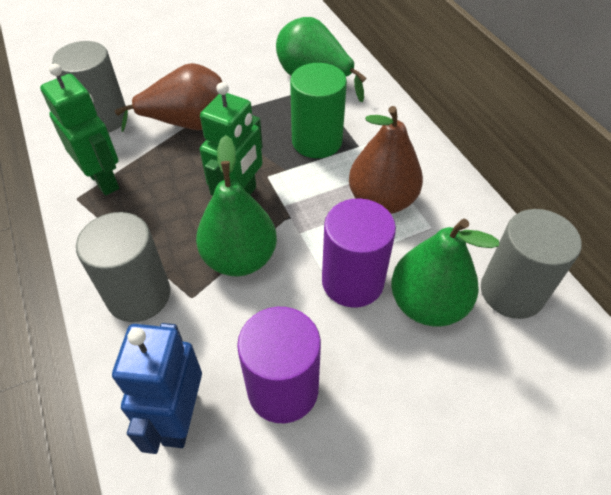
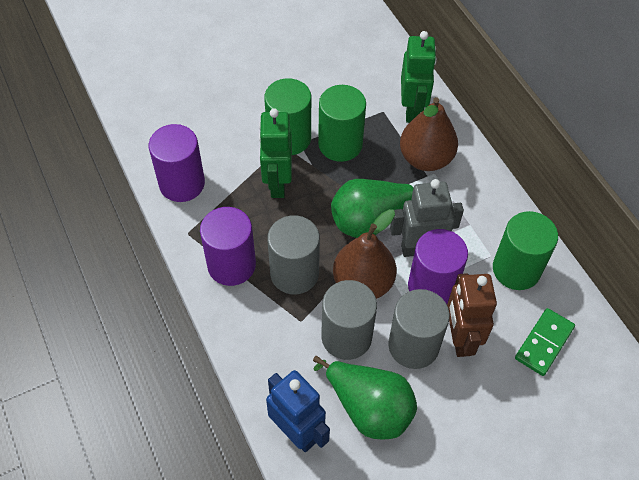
brown robot: 0 -> 1
green cylinder: 1 -> 3
green domino: 0 -> 1
green pear: 3 -> 2
grey robot: 0 -> 1
purple cylinder: 2 -> 3

